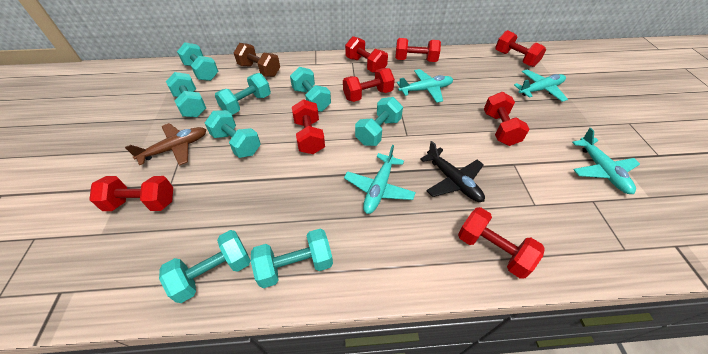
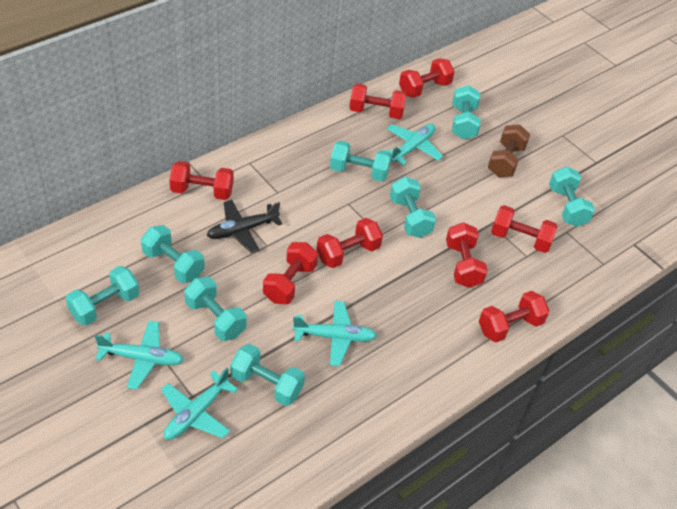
brown plane: 1 -> 0

